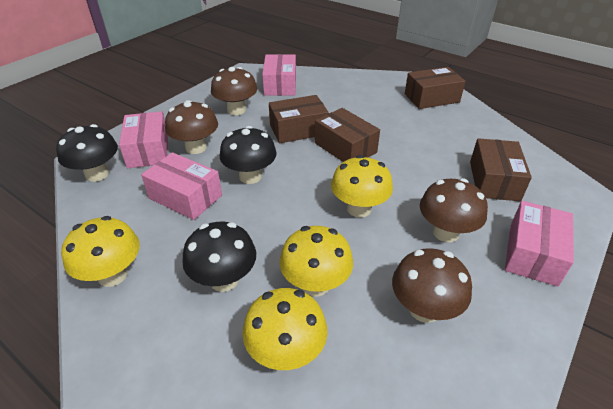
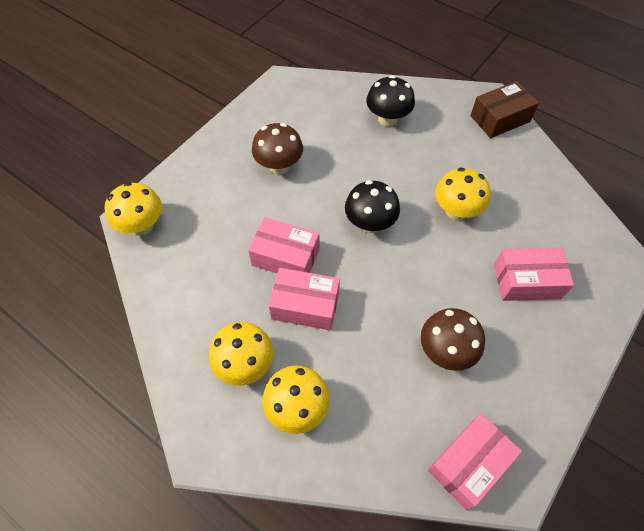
black mushroom: 3 -> 2
brown box: 4 -> 1
brown mushroom: 4 -> 2

